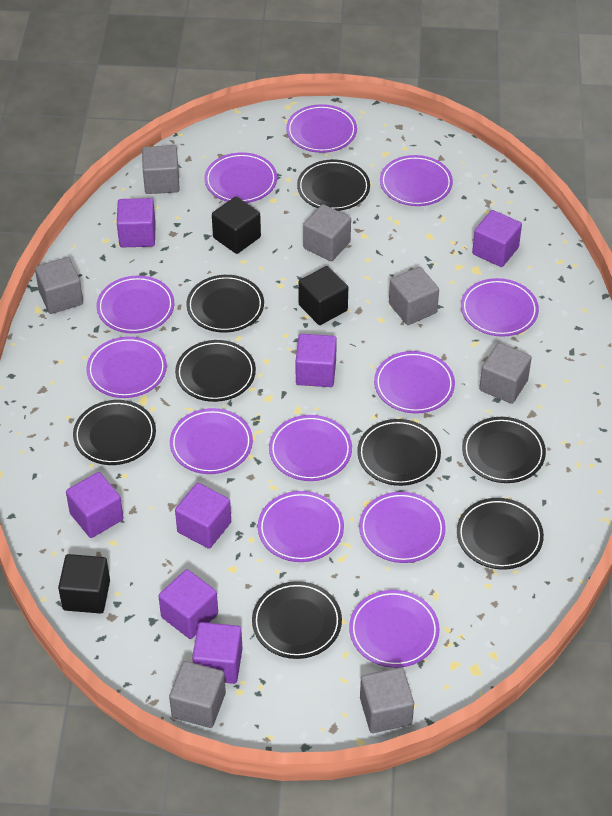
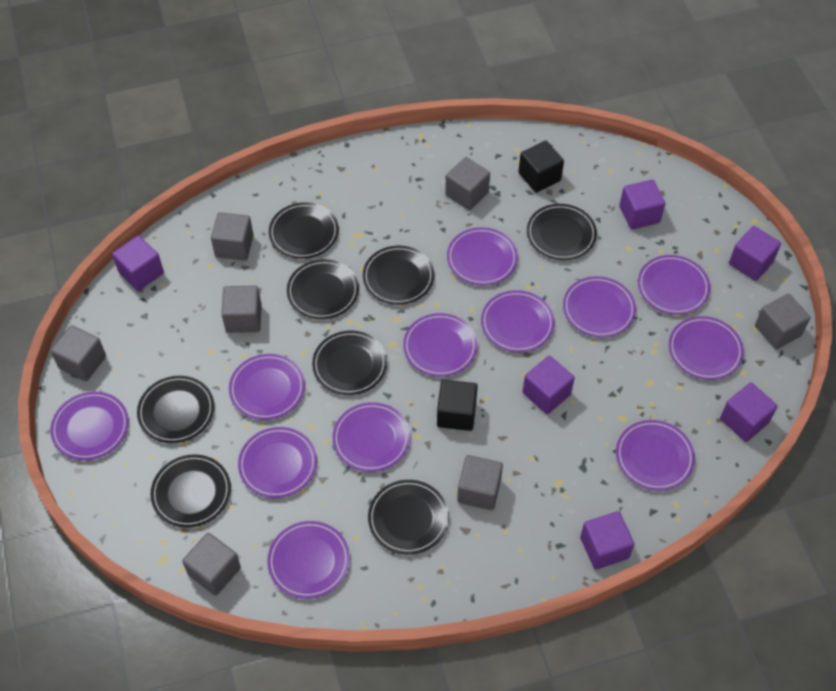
black cube: 3 -> 2
purple cube: 7 -> 6

